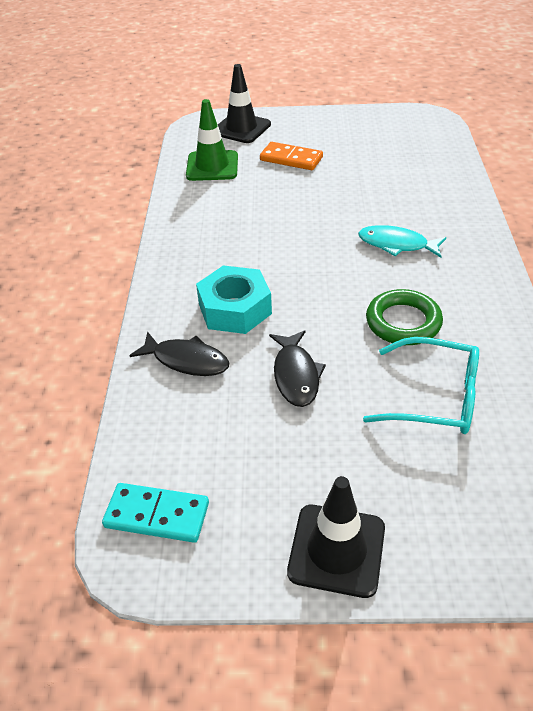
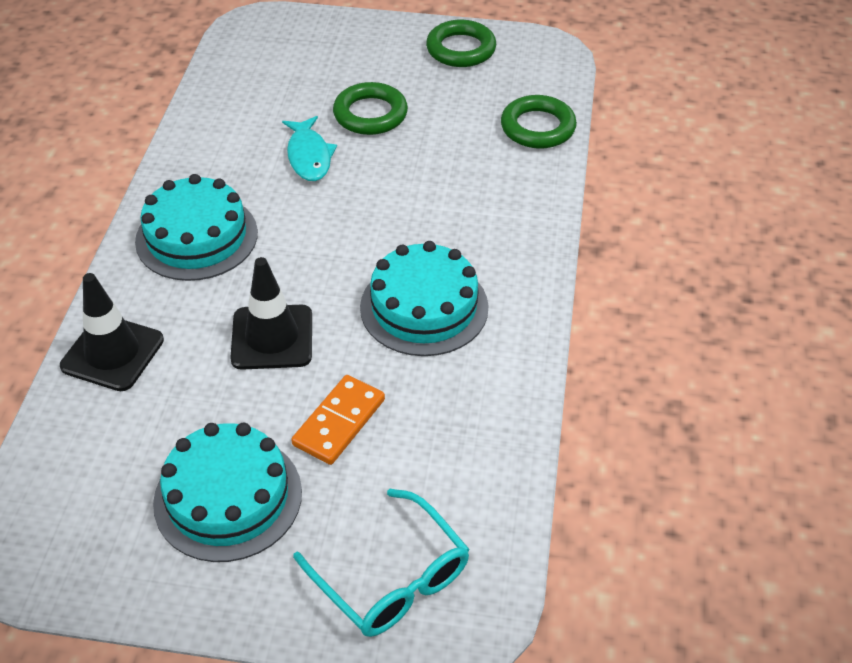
black fish: 2 -> 0
green ring: 1 -> 3
green traffic cone: 1 -> 0
turquoise cake: 0 -> 3
turquoise domino: 1 -> 0
turquoise nut: 1 -> 0

